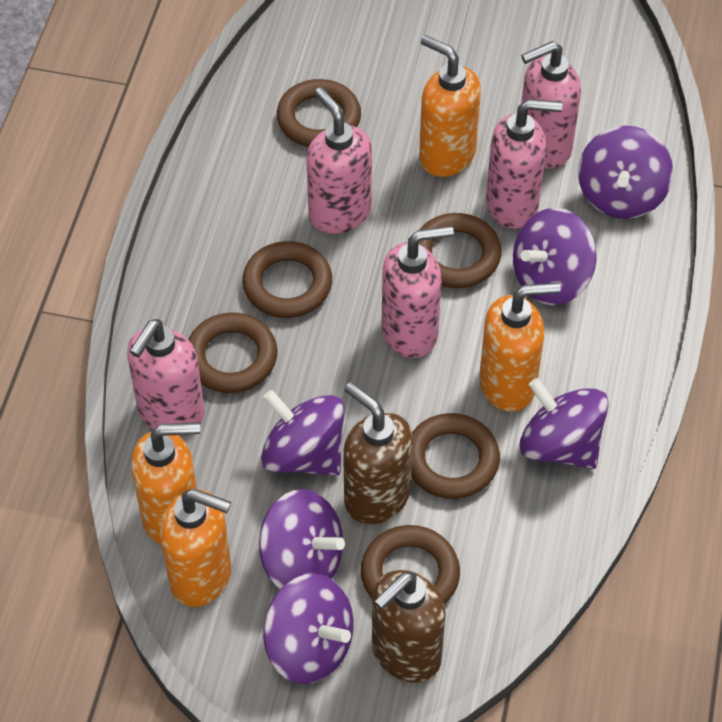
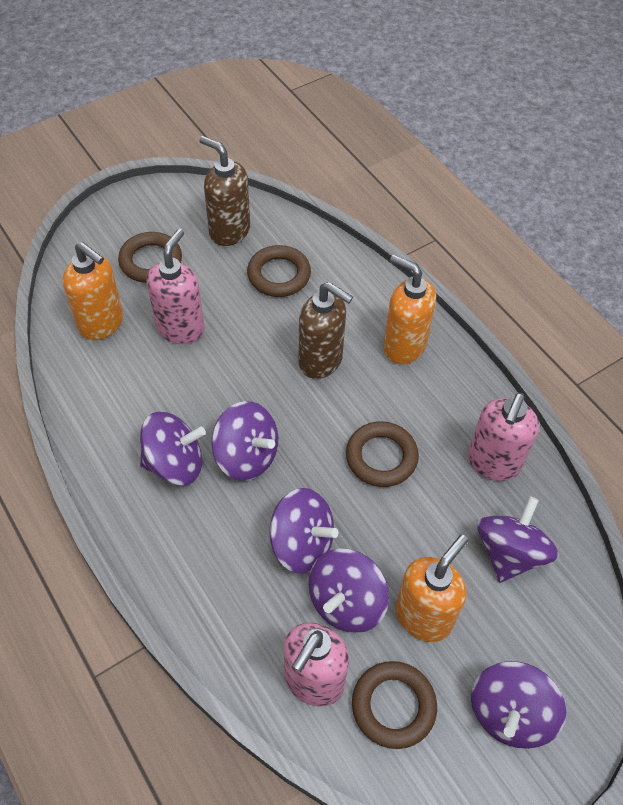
brown ring: 6 -> 4
orange soap dispenser: 4 -> 3
pink soap dispenser: 5 -> 3

